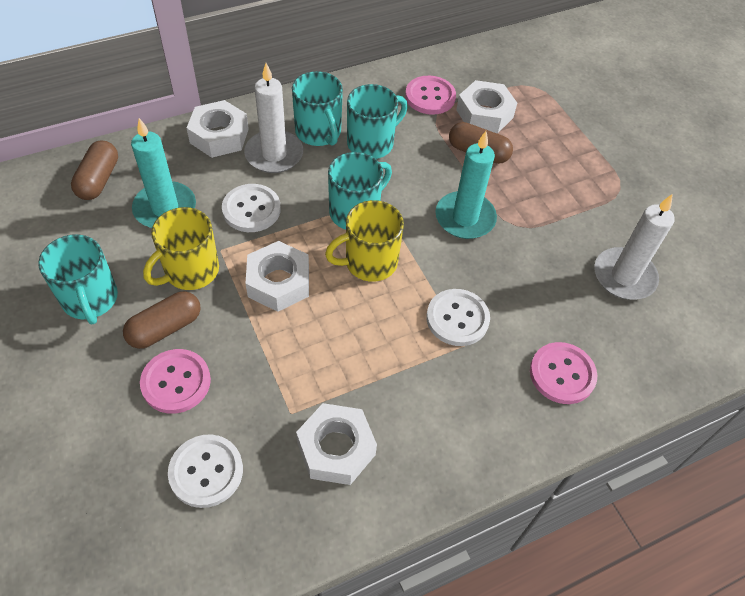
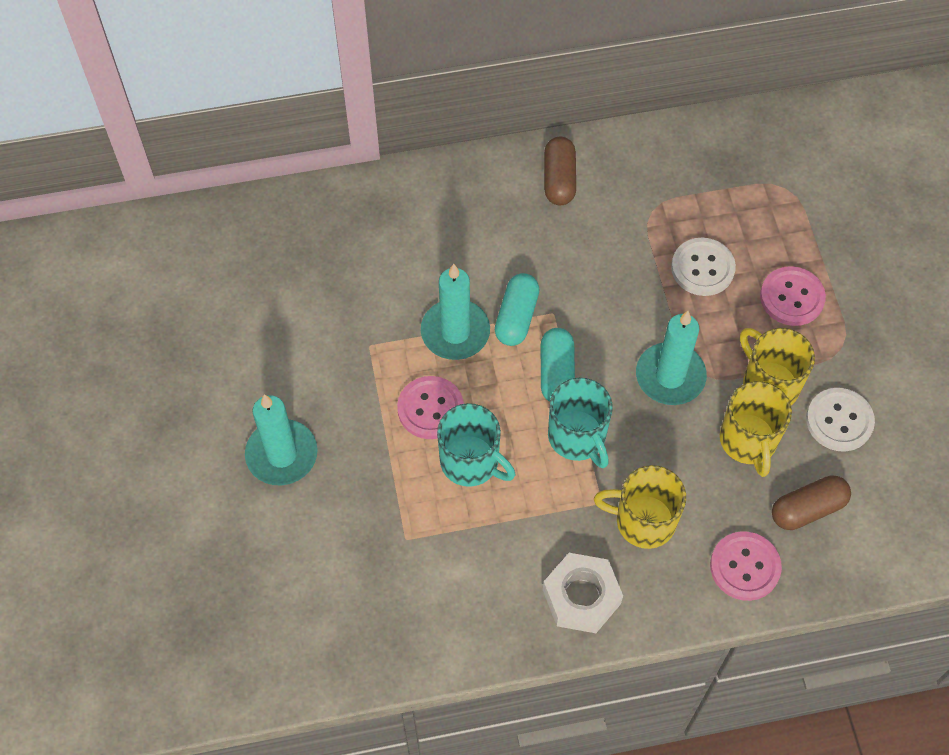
brown capsule: 3 -> 2
turquoise candle: 2 -> 3
turquoise capsule: 0 -> 2
turquoise mug: 4 -> 2
white button: 3 -> 2
white candle: 2 -> 0
white nut: 4 -> 1
yellow mug: 2 -> 3

